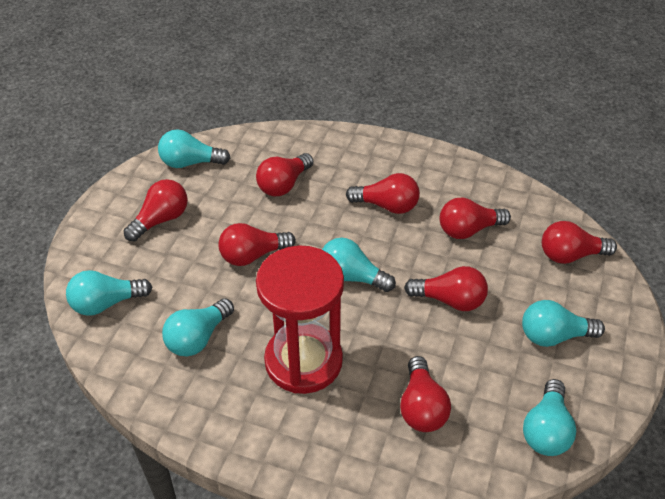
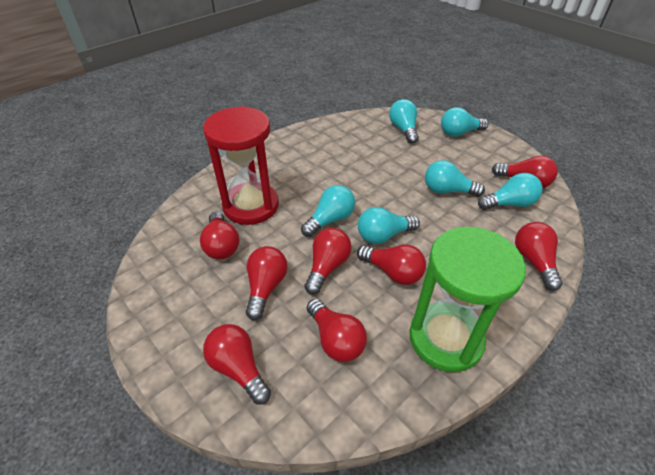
green hourglass: 0 -> 1

